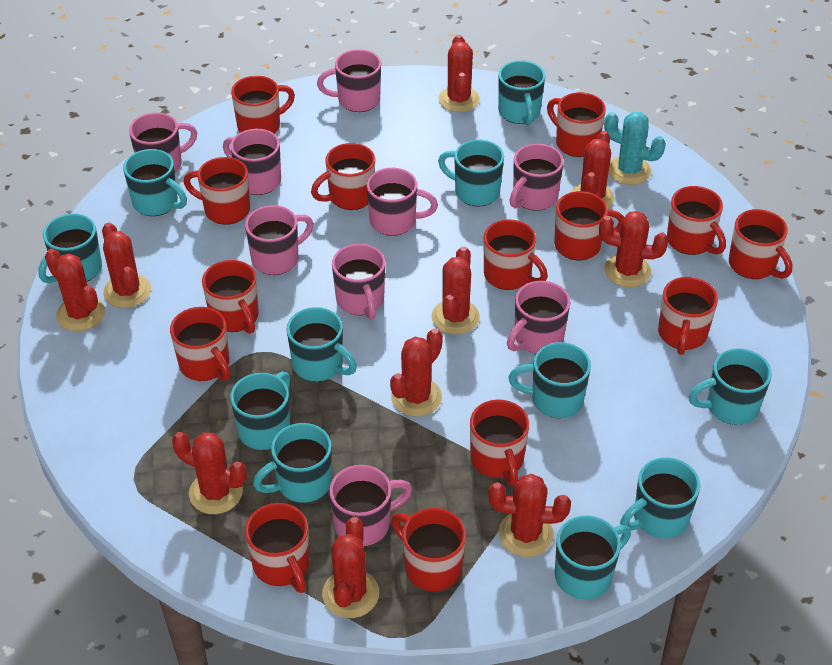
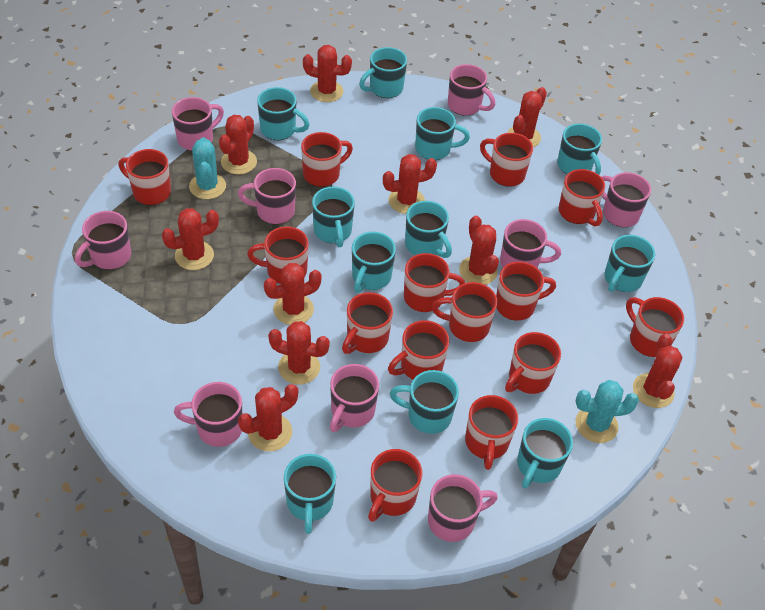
turquoise cactus: 1 -> 2

